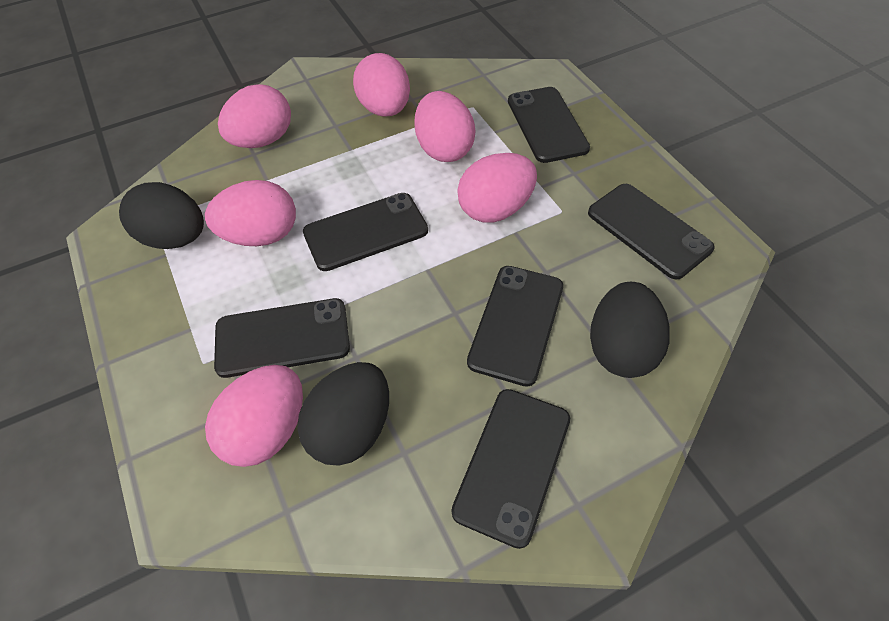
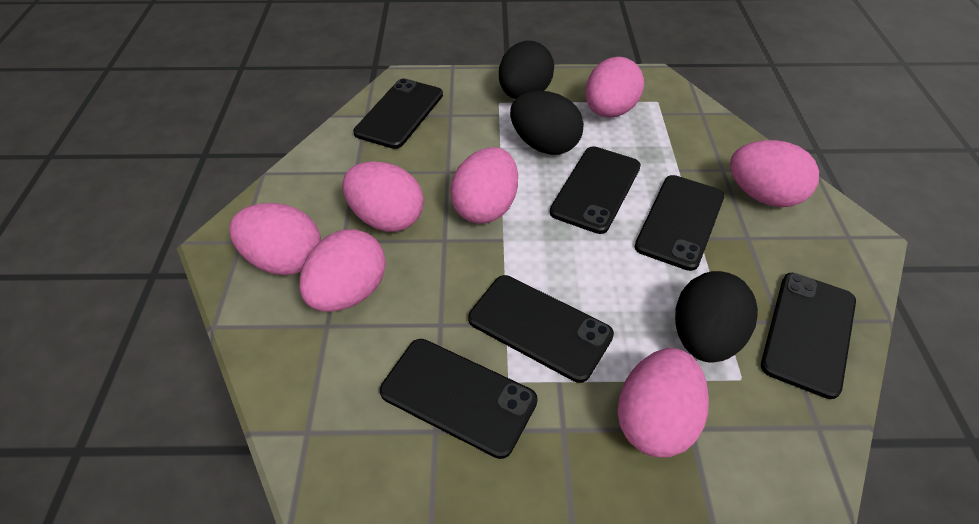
pink egg: 6 -> 7

